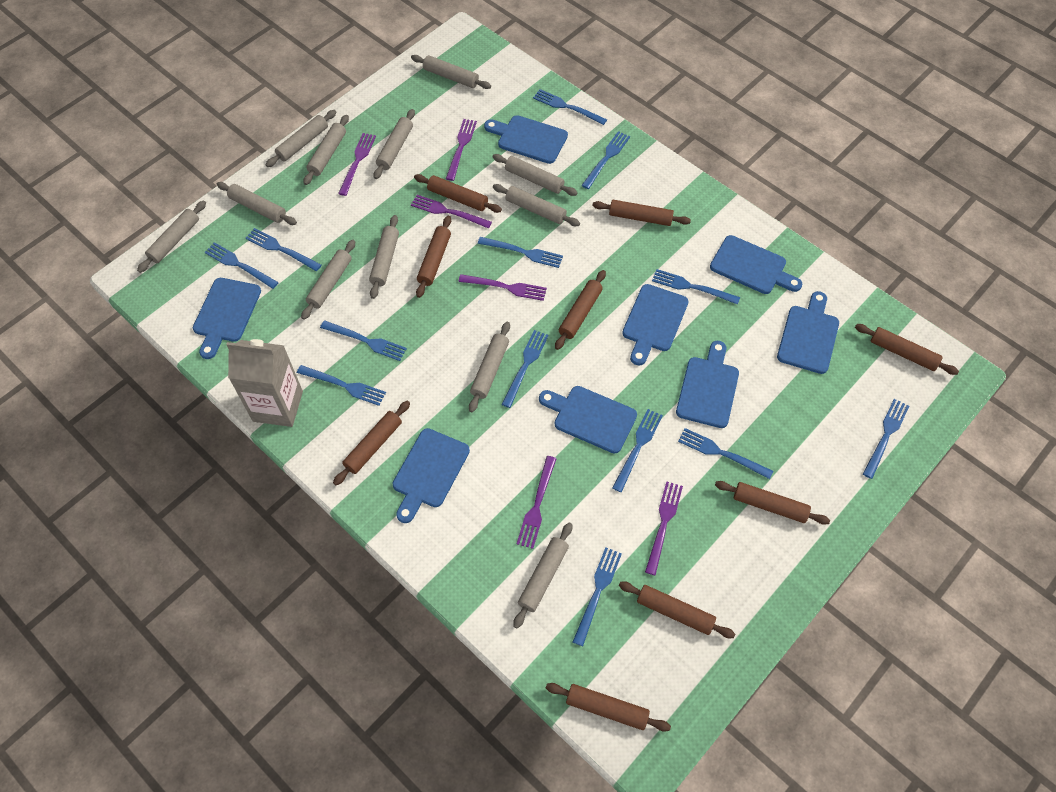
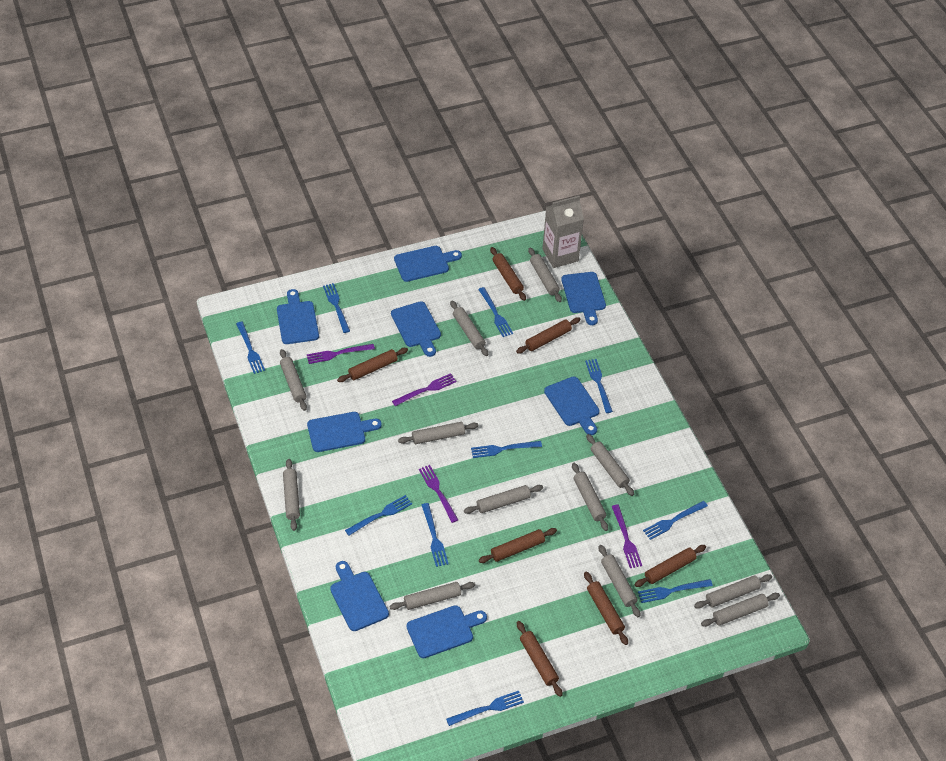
blue fork: 13 -> 10
brown rolling pin: 9 -> 7
purple fork: 6 -> 4

